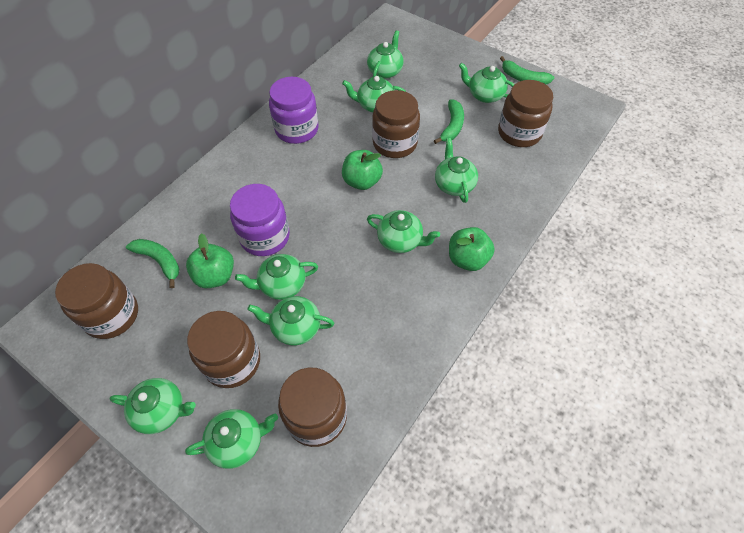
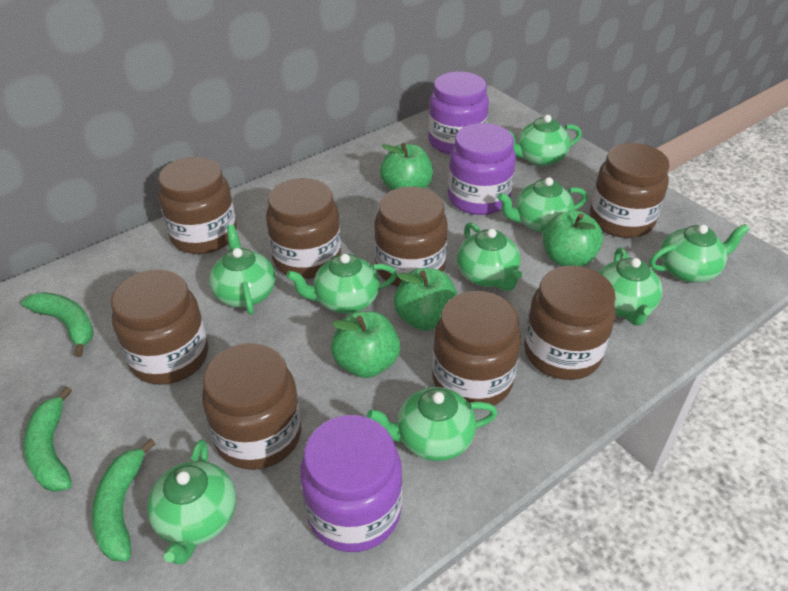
brown jar: 5 -> 8
green apple: 3 -> 4
purple jar: 2 -> 3

